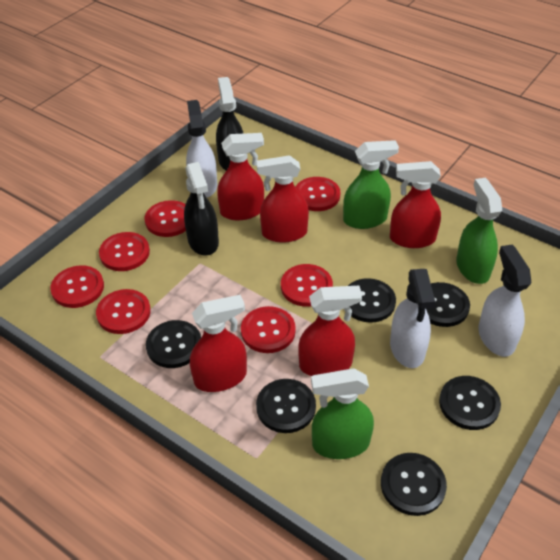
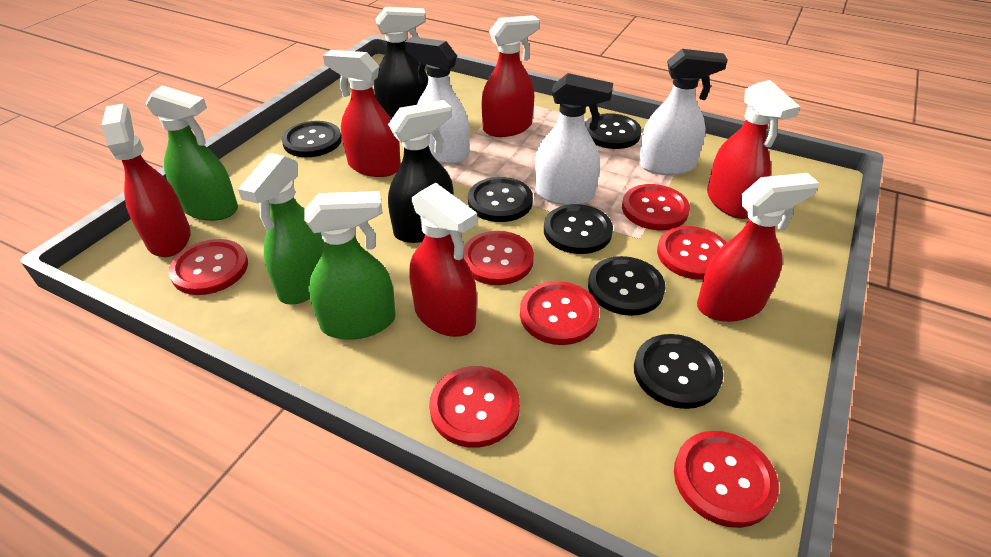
red spray bottle: 5 -> 6

